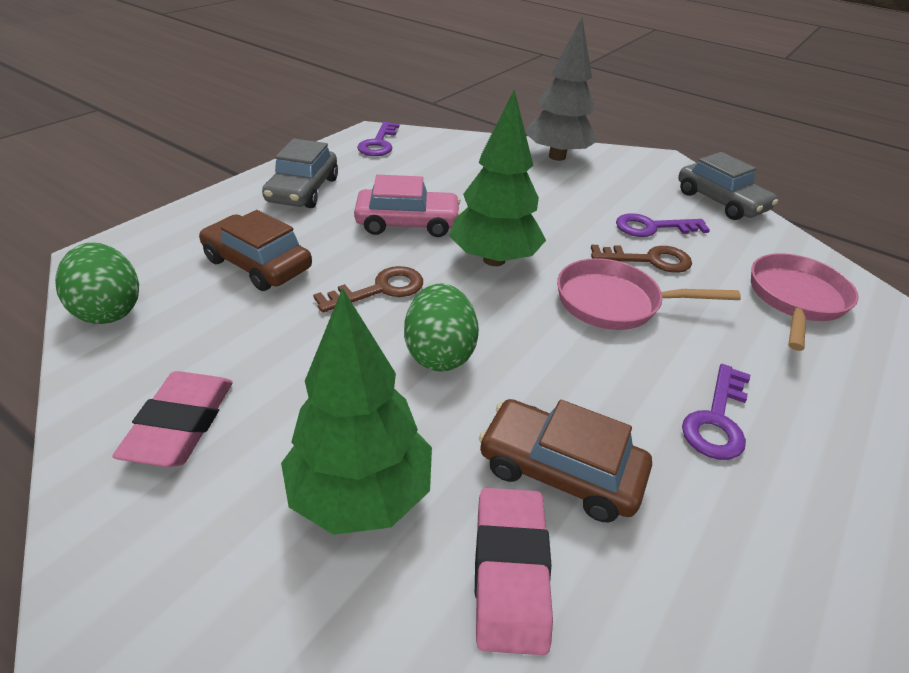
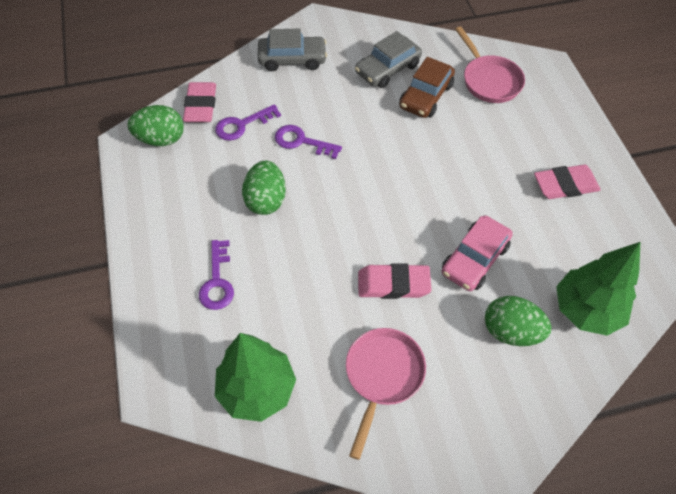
brown car: 2 -> 1
brown key: 2 -> 0
green egg: 2 -> 3
grey tree: 1 -> 0
pink eraser: 2 -> 3

